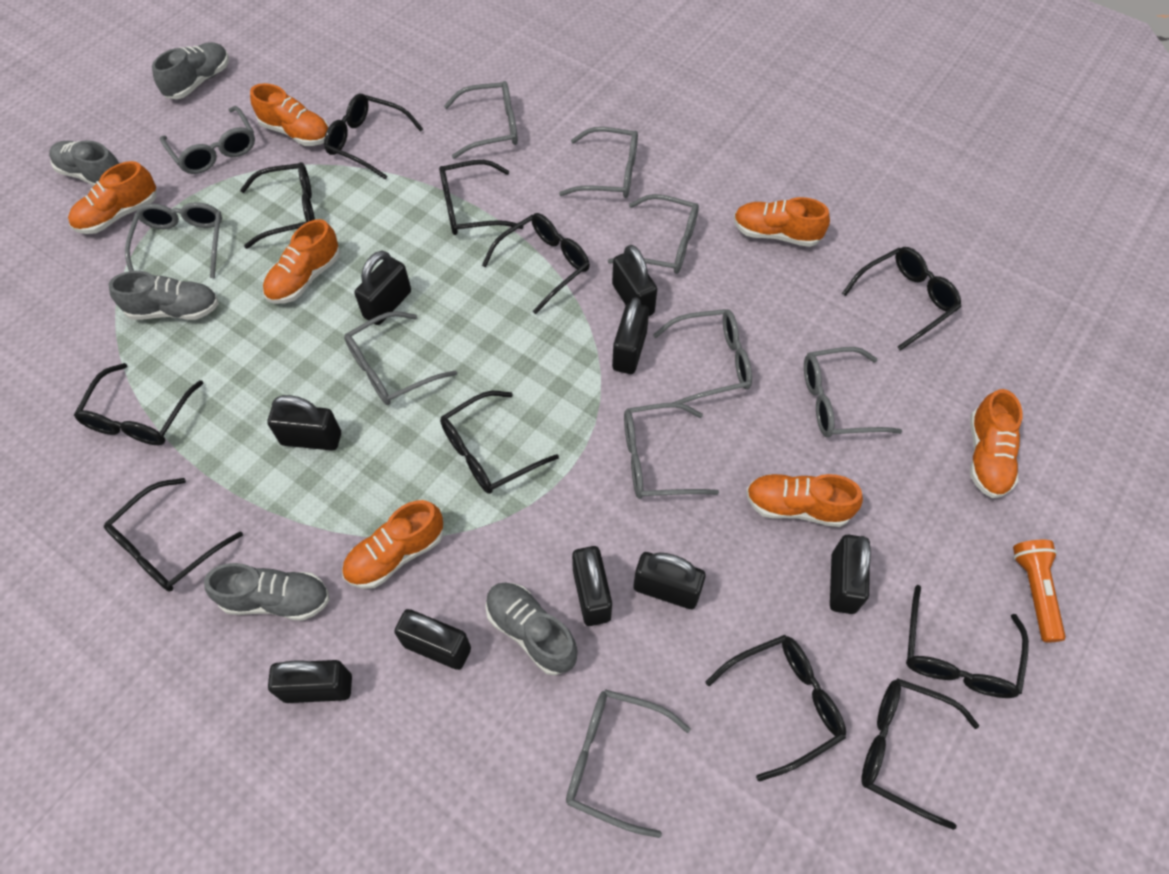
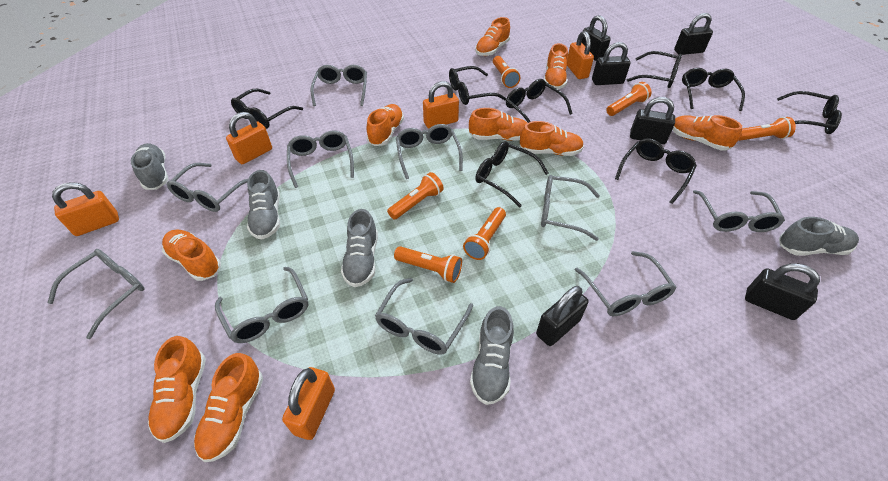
black glasses: 11 -> 8
black padlock: 9 -> 6
orange flashlight: 1 -> 6
orange padlock: 0 -> 5
orange shoe: 7 -> 9

